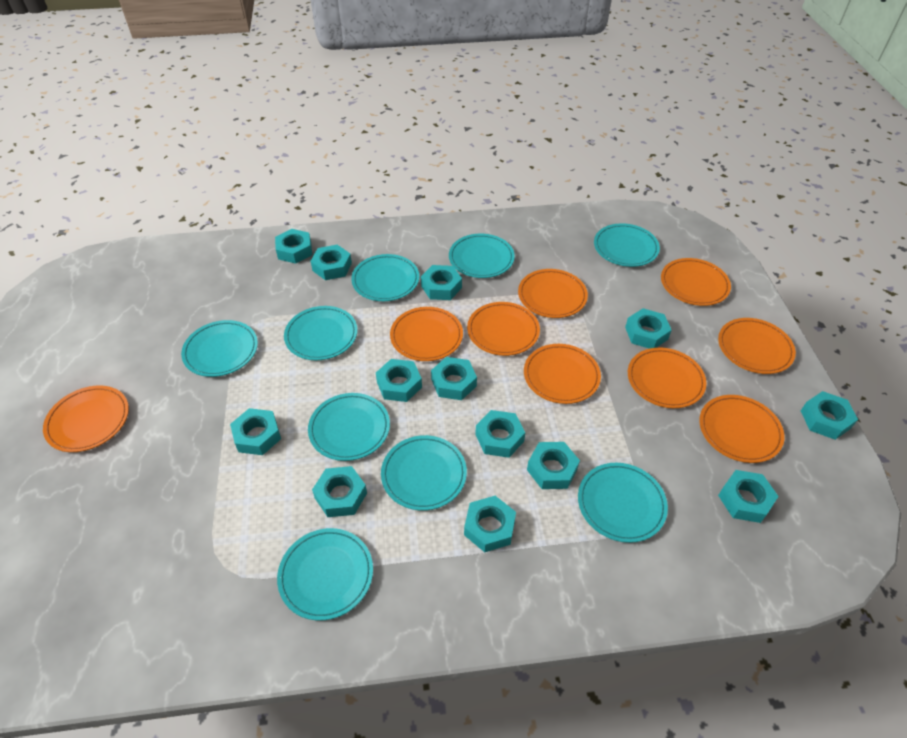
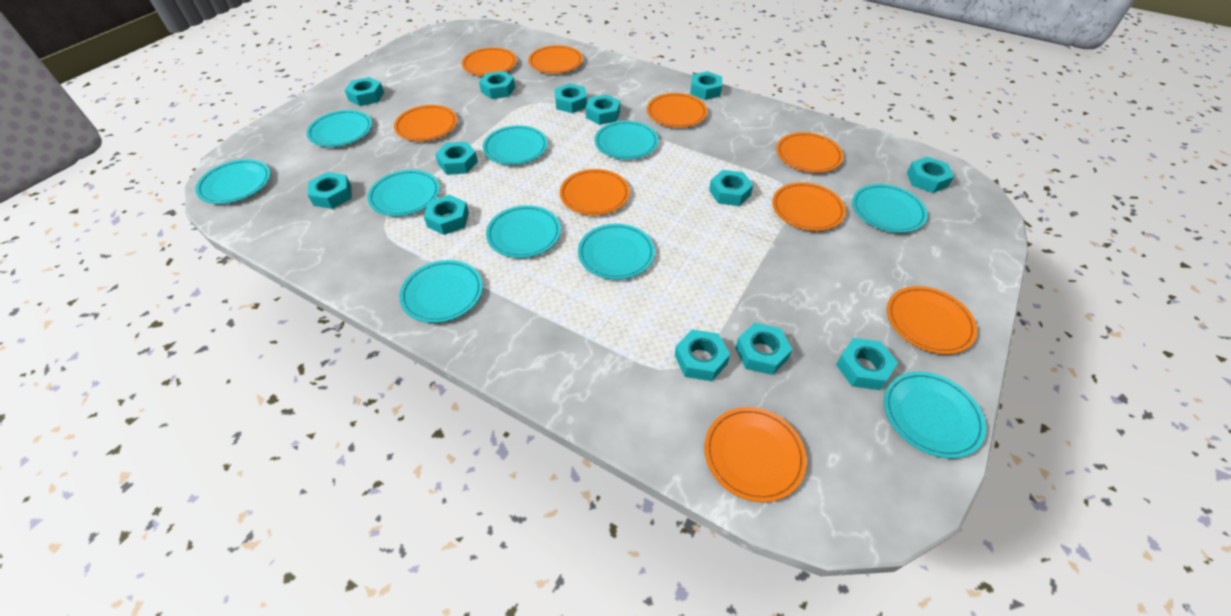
turquoise plate: 9 -> 10

